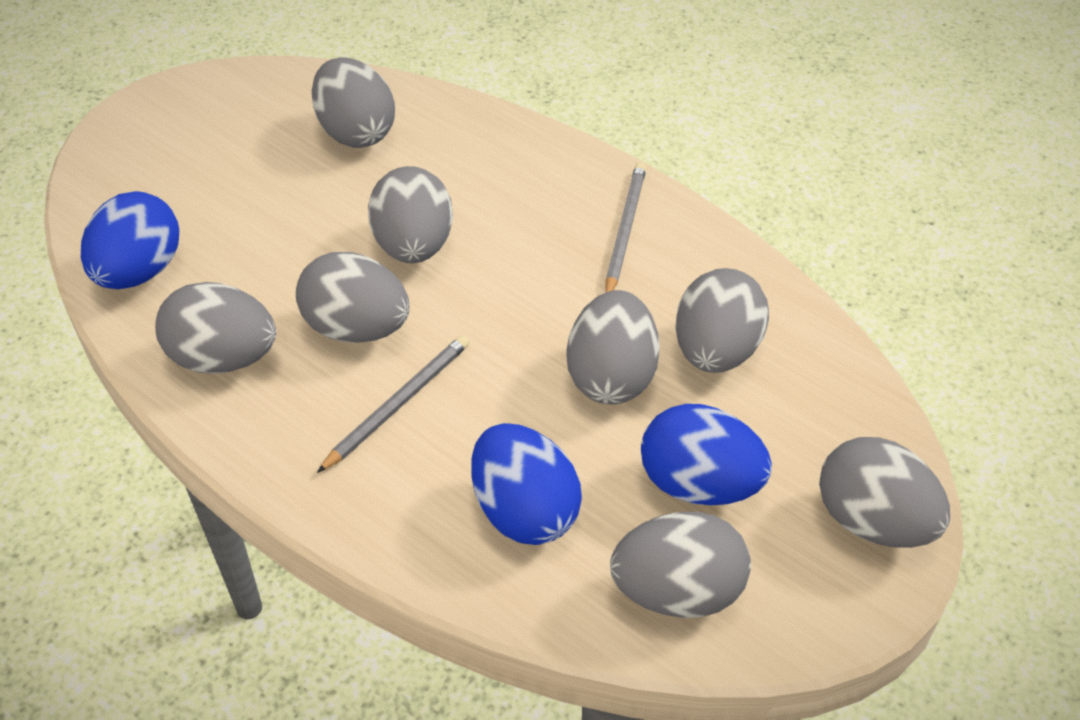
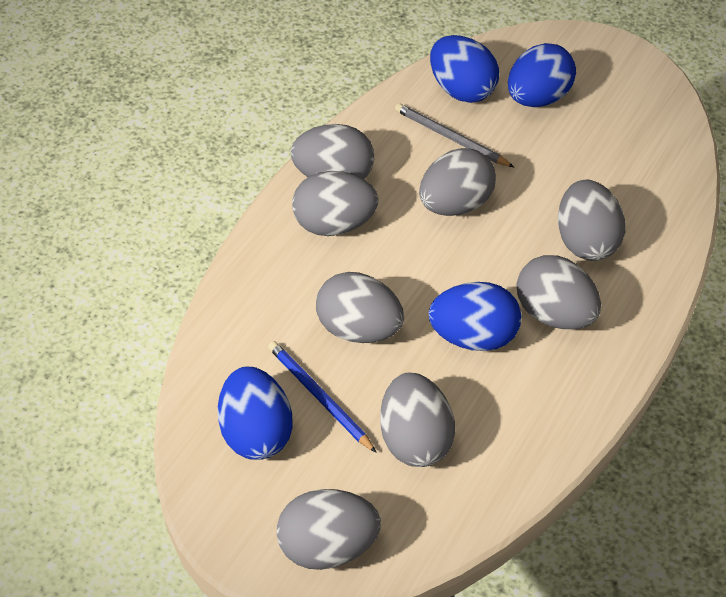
blue egg: 3 -> 4
blue pencil: 0 -> 1
grey pencil: 2 -> 1

